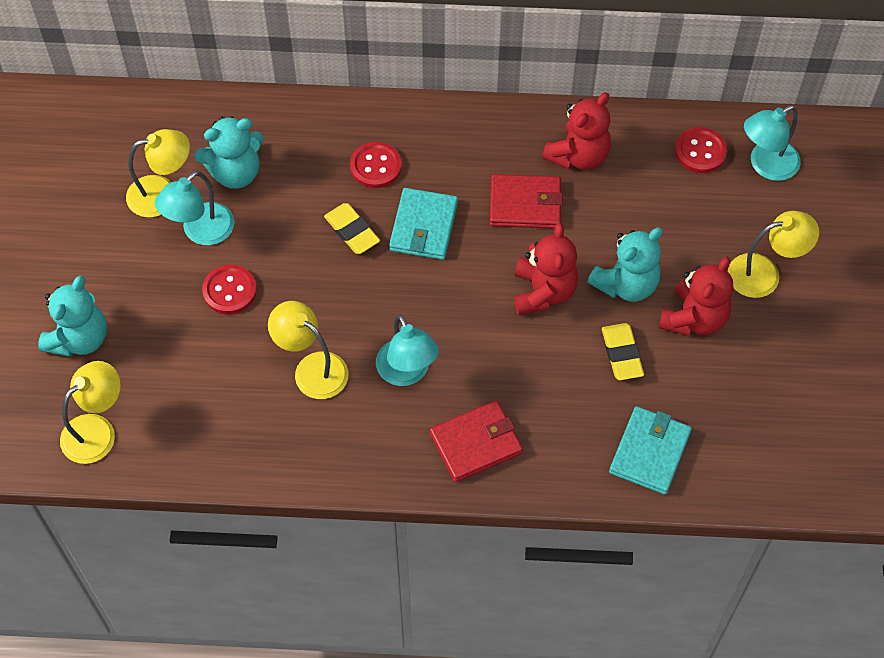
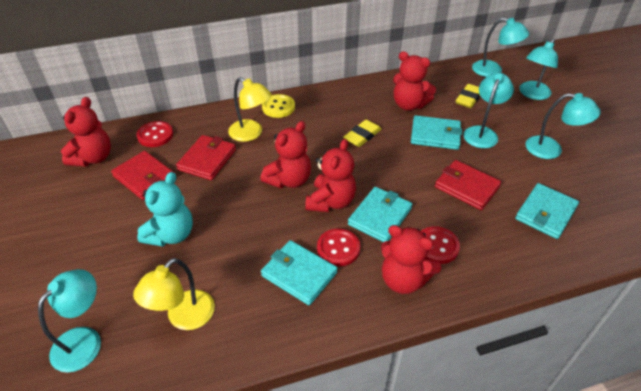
red teddy bear: 3 -> 5
red wallet: 2 -> 3
turquoise lamp: 3 -> 5
turquoise teddy bear: 3 -> 1
turquoise wallet: 2 -> 4
yellow button: 0 -> 1
yellow lamp: 4 -> 2

